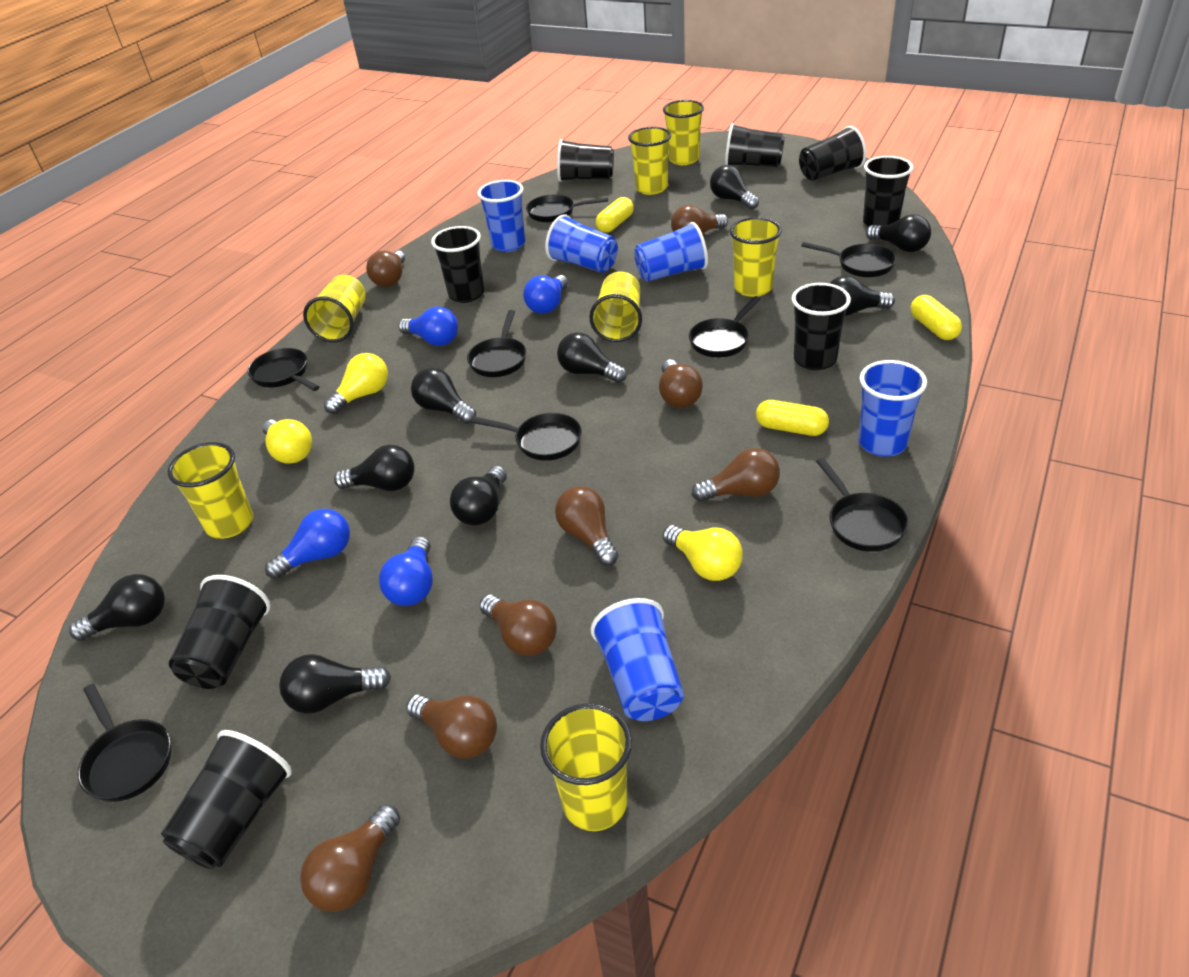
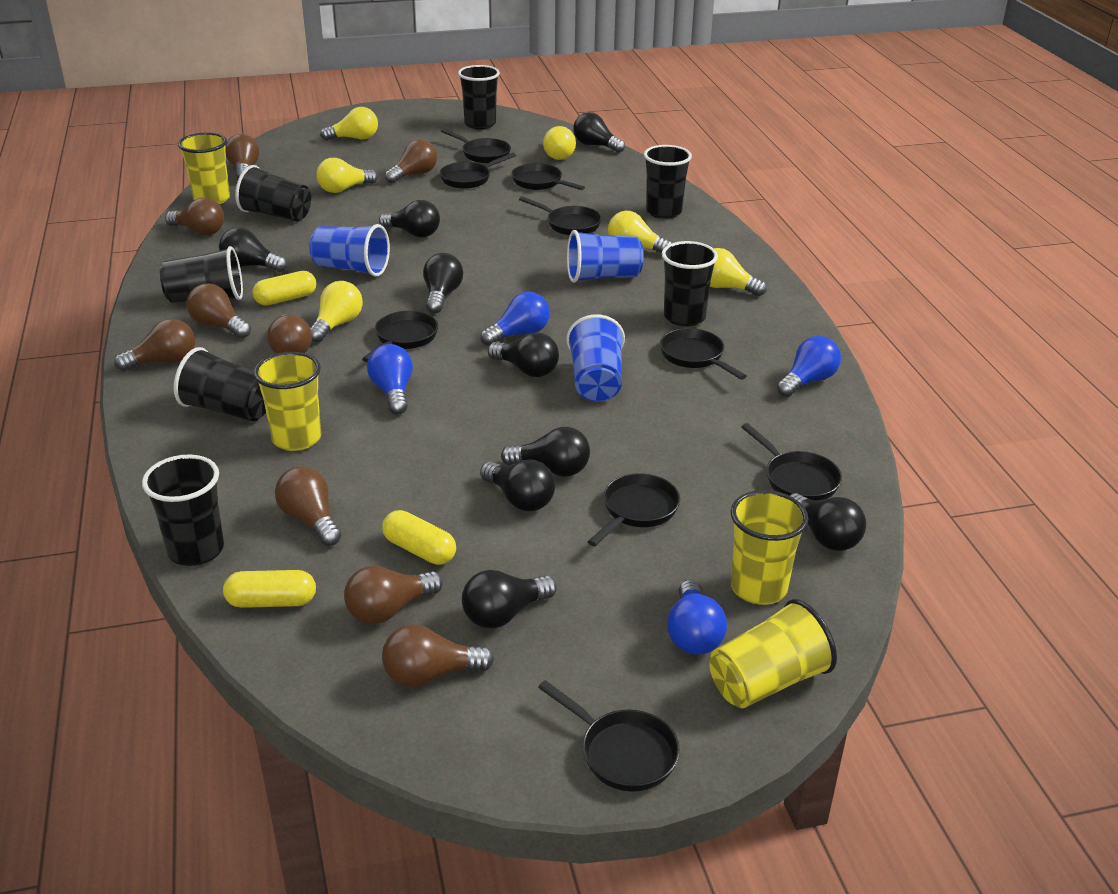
black cup: 8 -> 7
black pan: 8 -> 9
blue cup: 5 -> 3
brown light bulb: 8 -> 9
yellow cup: 7 -> 4
yellow light bulb: 3 -> 6

